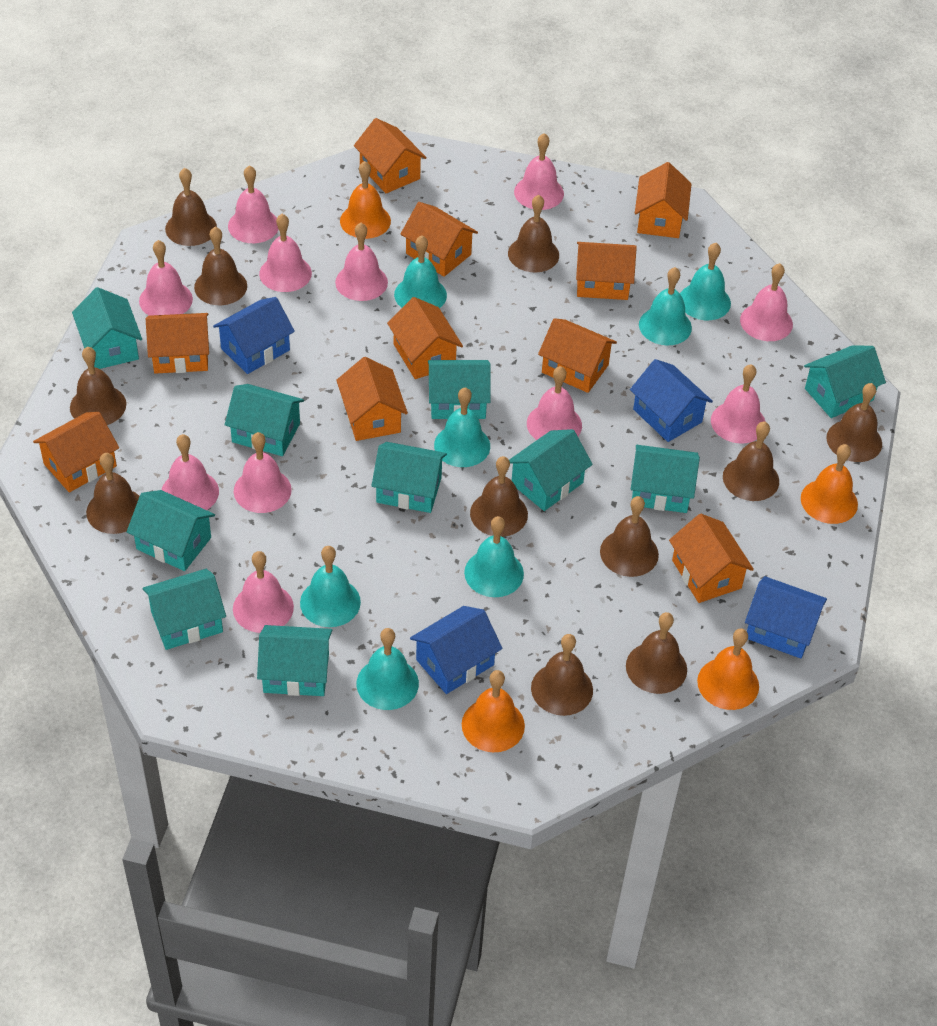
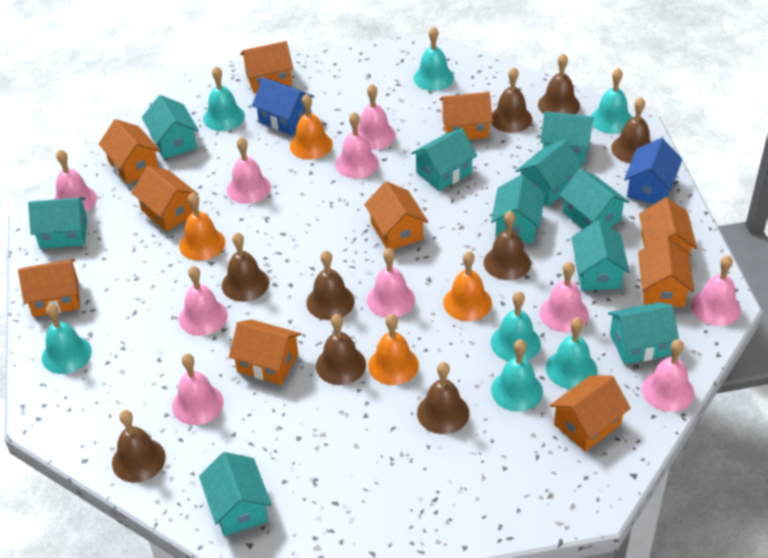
blue house: 4 -> 2
brown bell: 11 -> 9
pink bell: 11 -> 10

